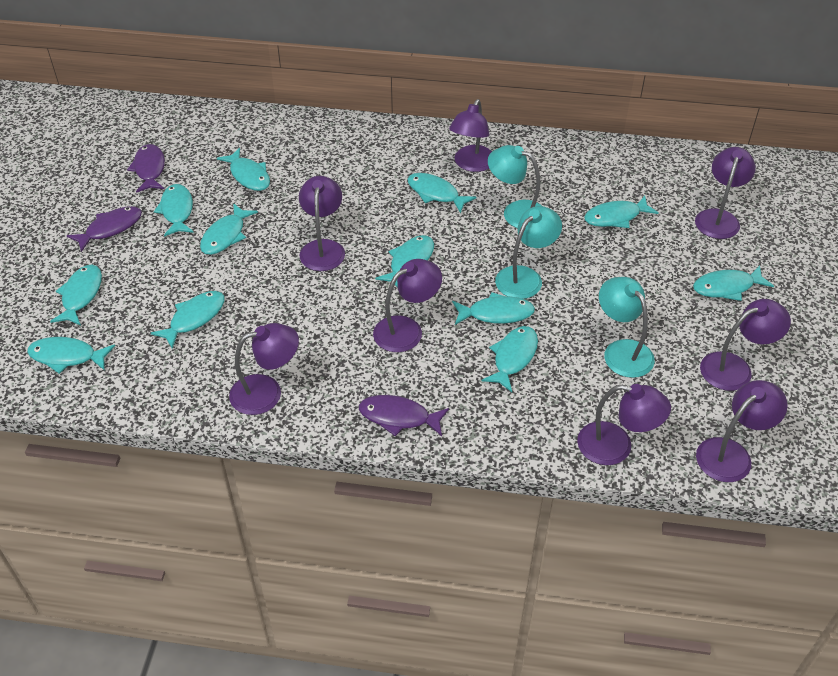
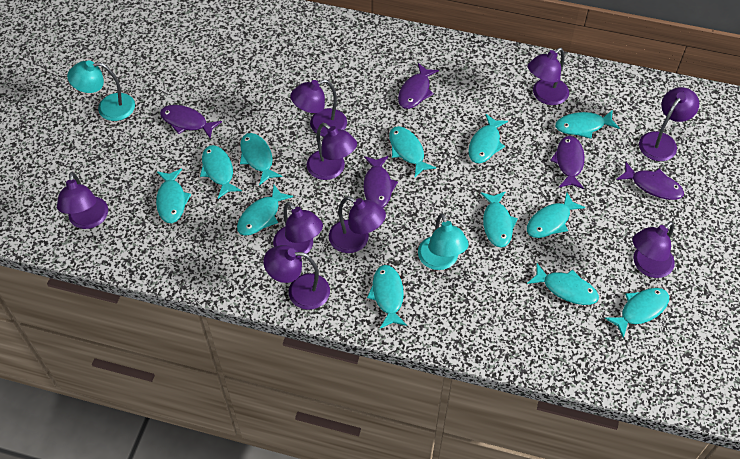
purple fish: 3 -> 5
purple lamp: 8 -> 9
turquoise lamp: 3 -> 2

